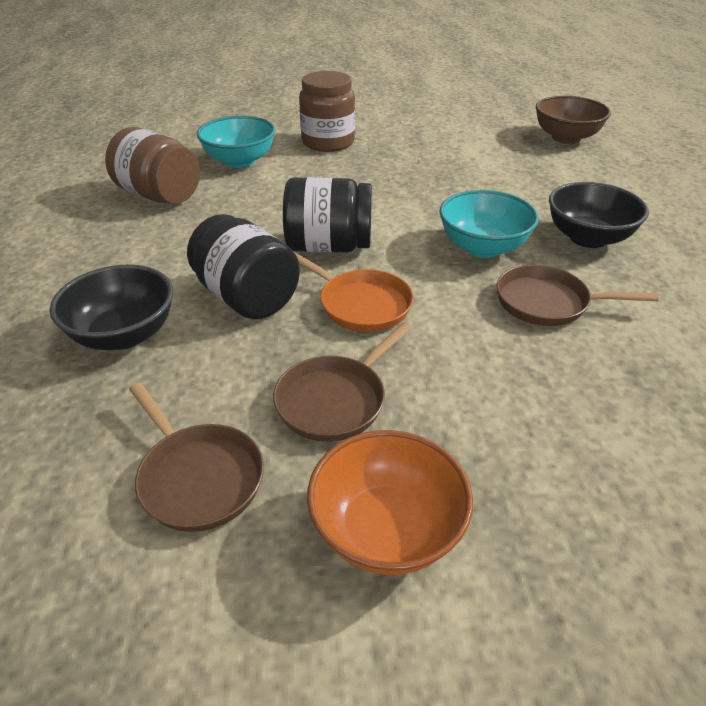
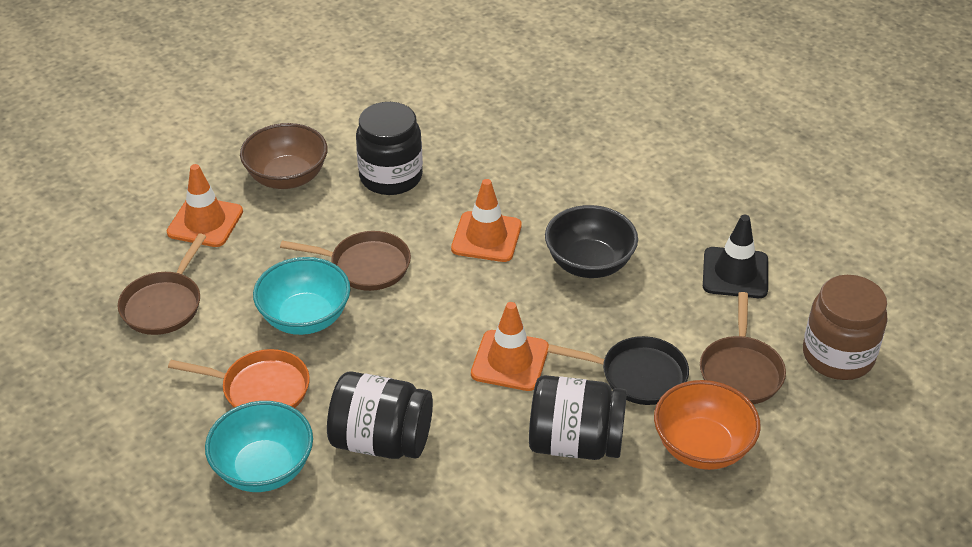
black bowl: 2 -> 1
black jar: 2 -> 3
black pan: 0 -> 1
black traffic cone: 0 -> 1
brown jar: 2 -> 1
orange traffic cone: 0 -> 3

